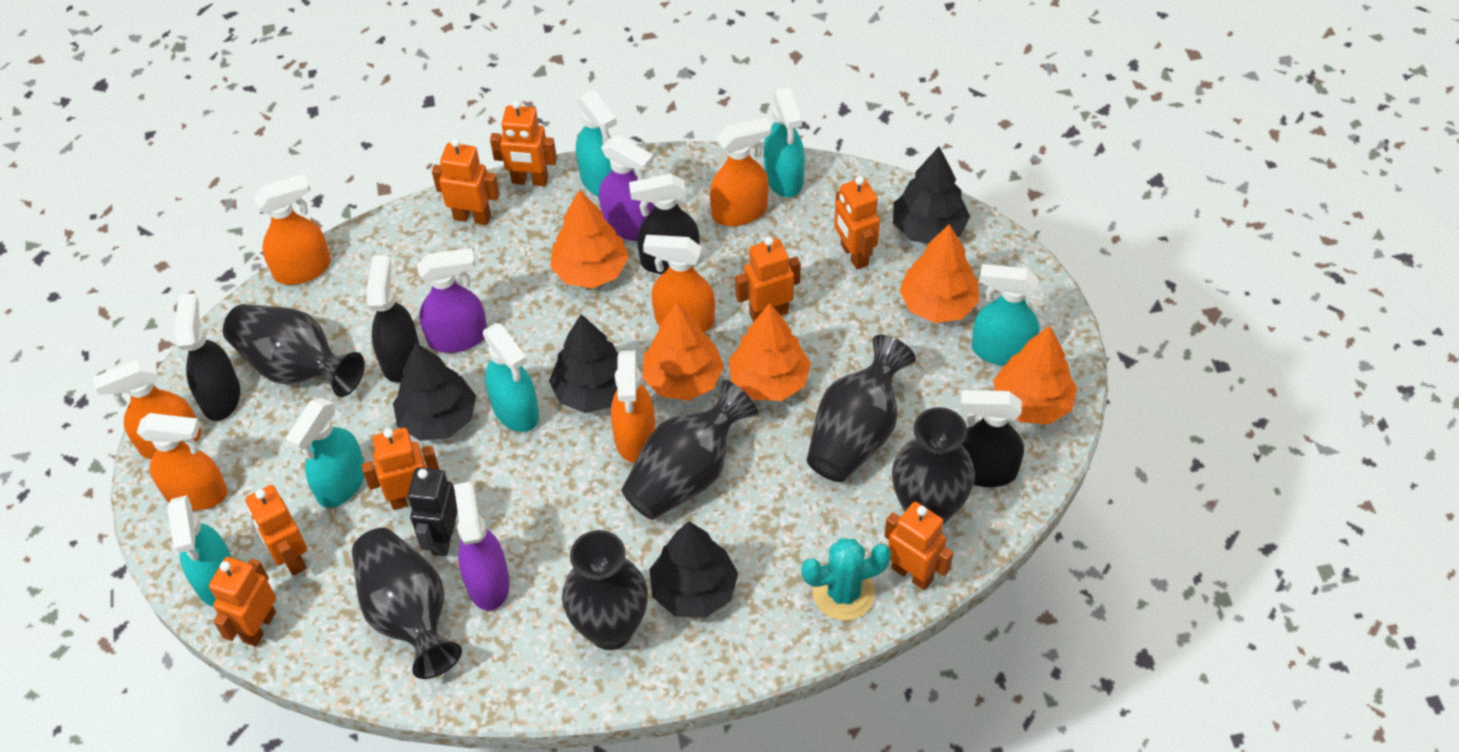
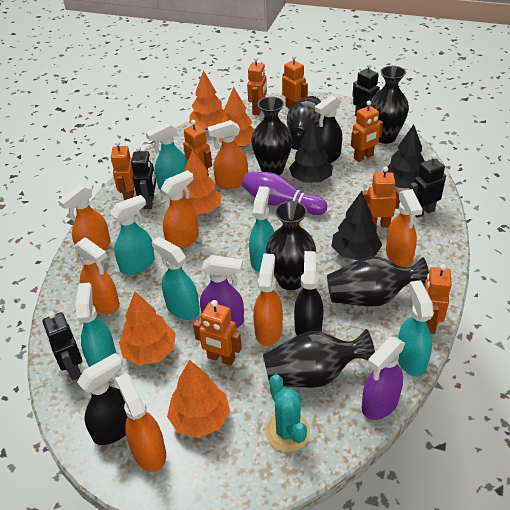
black robot: 1 -> 4
black spray bottle: 4 -> 3
black tree: 4 -> 3
orange spray bottle: 6 -> 7
purple bowling pin: 0 -> 1
purple spray bottle: 3 -> 2

